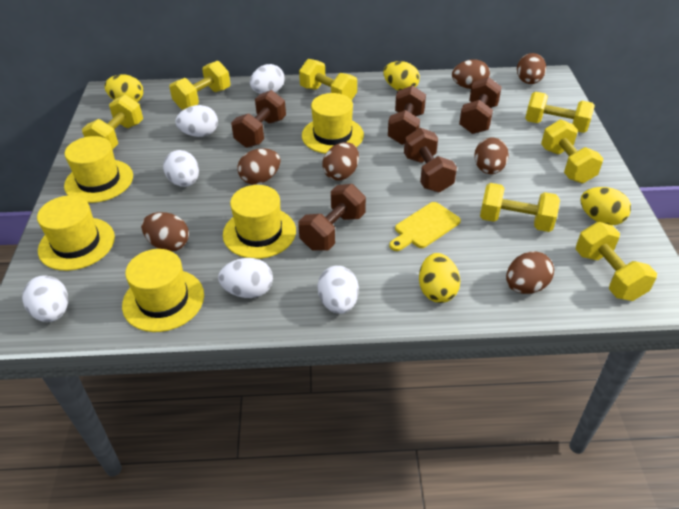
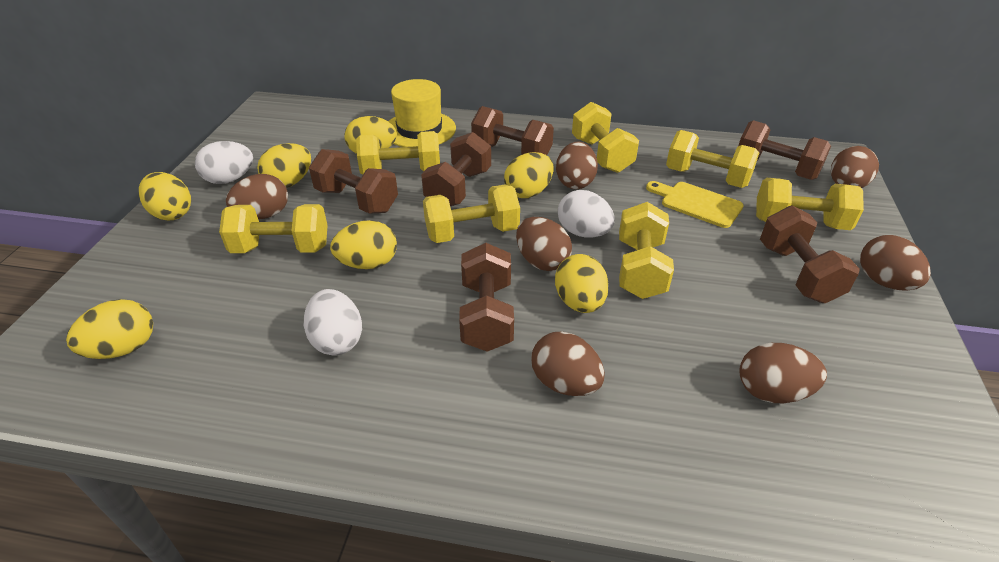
brown dumbbell: 5 -> 6
white egg: 6 -> 3
yellow egg: 4 -> 7
yellow hat: 5 -> 1

